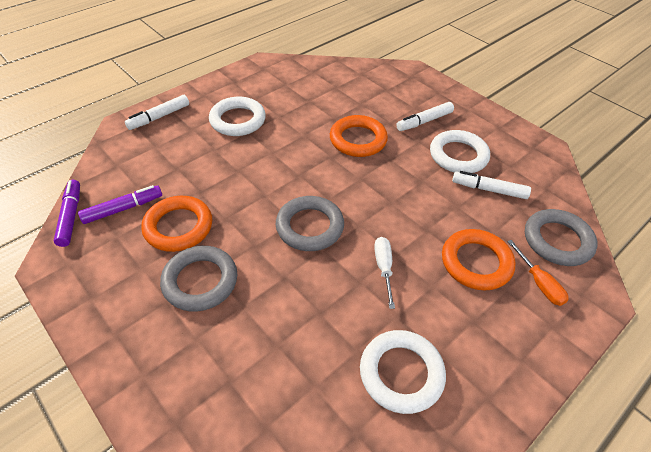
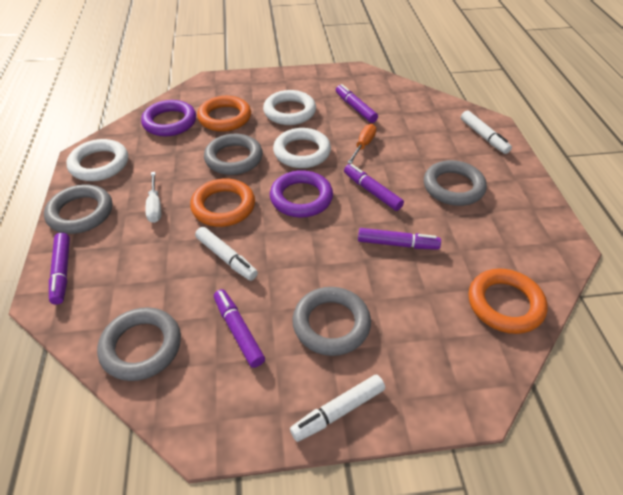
grey ring: 3 -> 5
purple marker: 2 -> 5
purple ring: 0 -> 2

